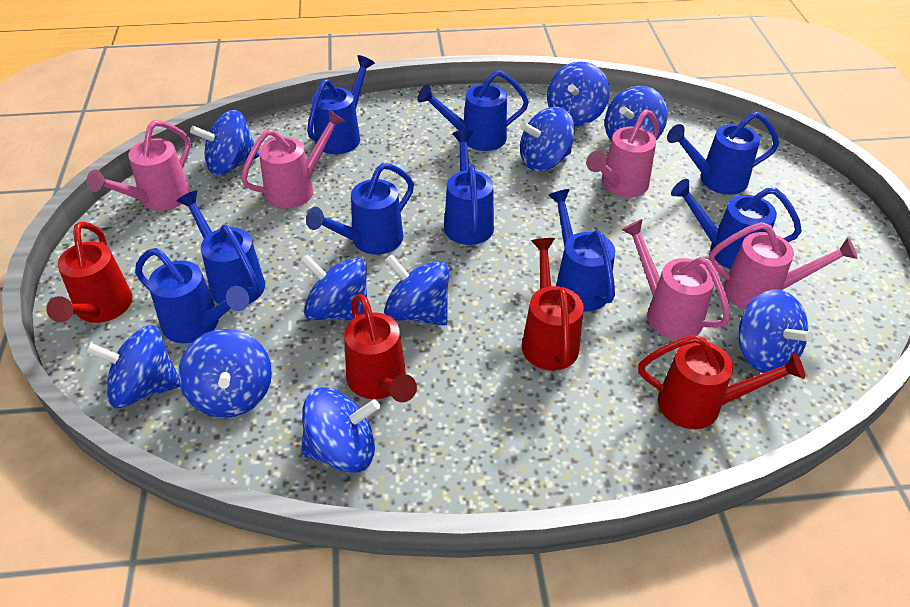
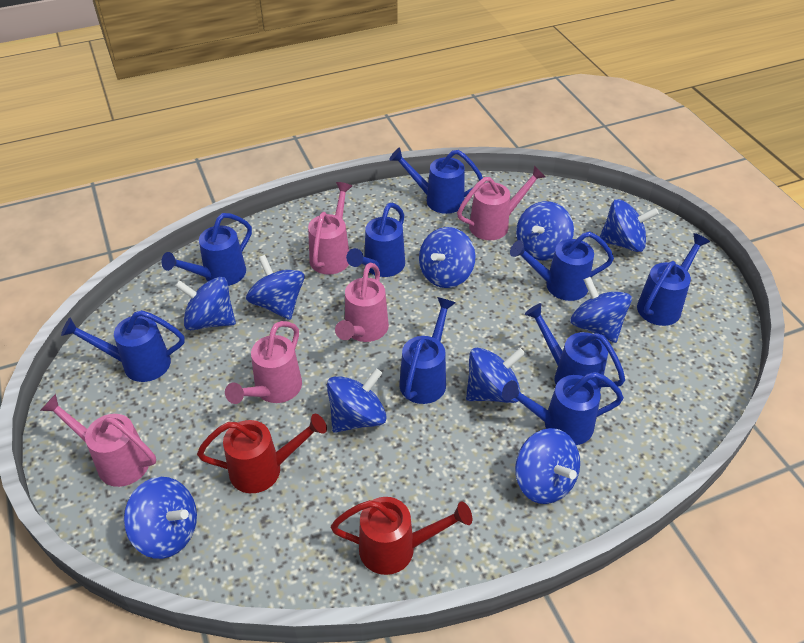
red watering can: 4 -> 2

